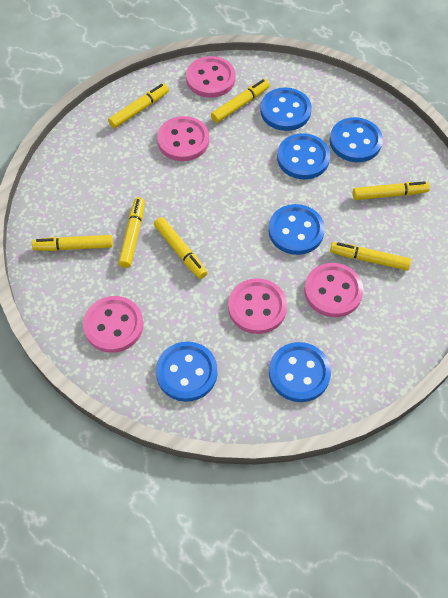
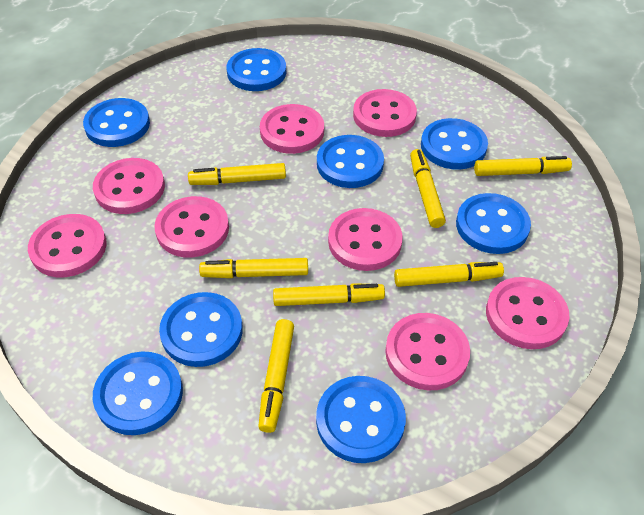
blue button: 6 -> 8
pink button: 5 -> 8

